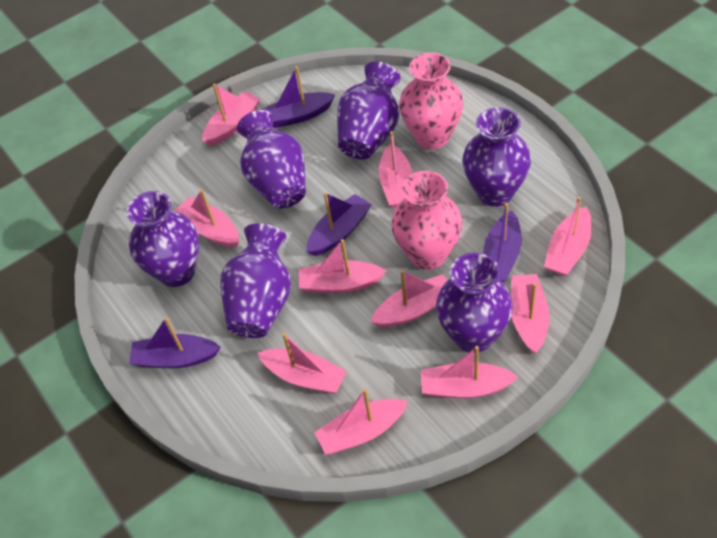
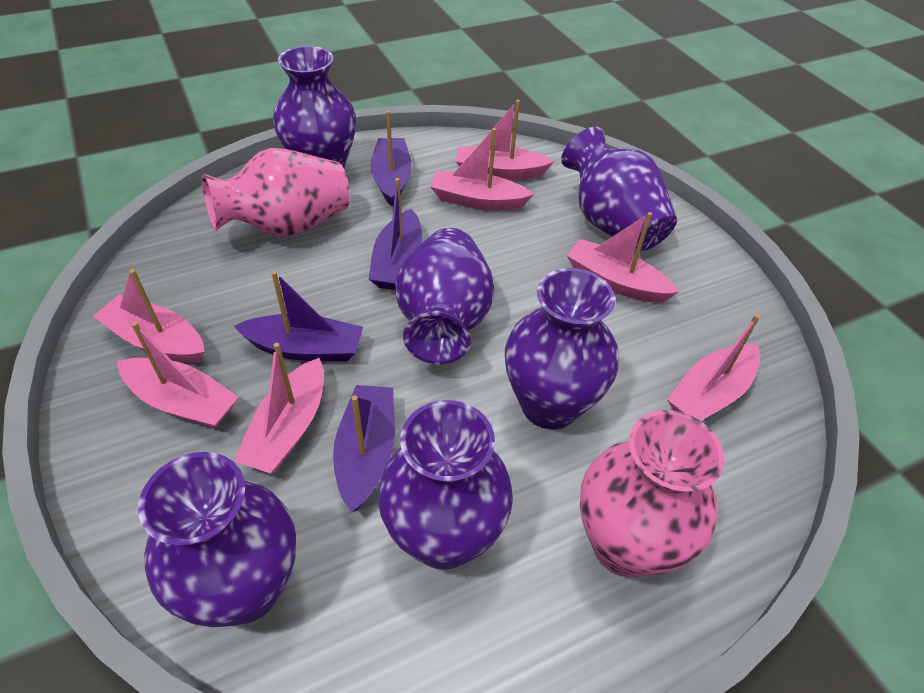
pink boat: 10 -> 7

